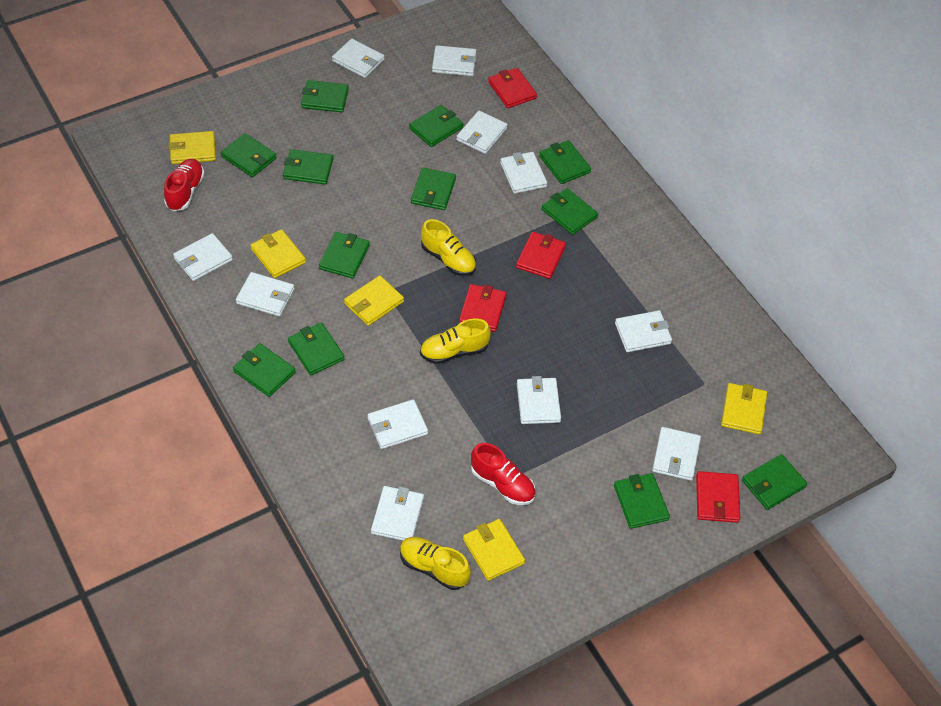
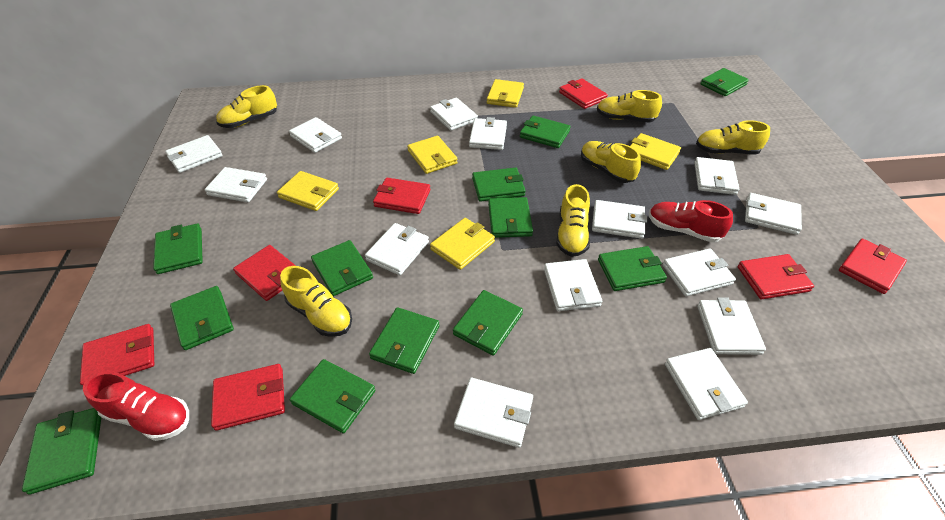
red wallet: 4 -> 7
white wallet: 11 -> 14
yellow shoe: 3 -> 6

